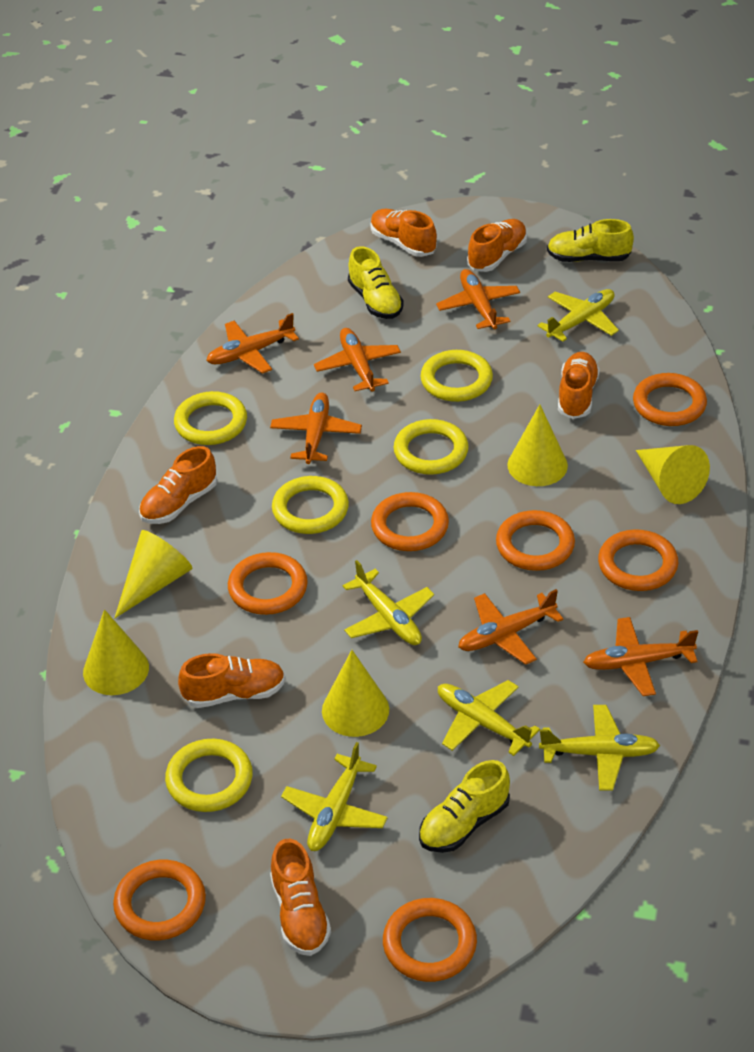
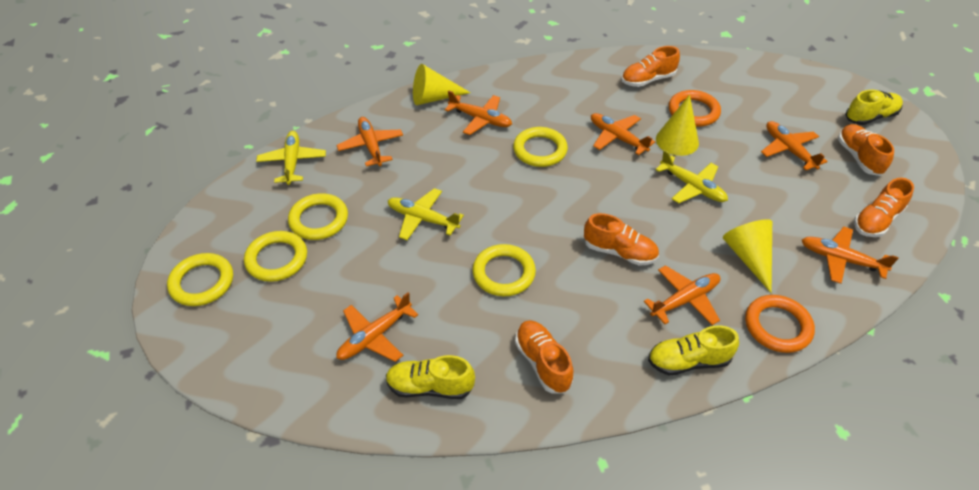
orange plane: 6 -> 7
orange ring: 7 -> 2
orange shoe: 6 -> 5
yellow cone: 5 -> 3
yellow plane: 5 -> 3

